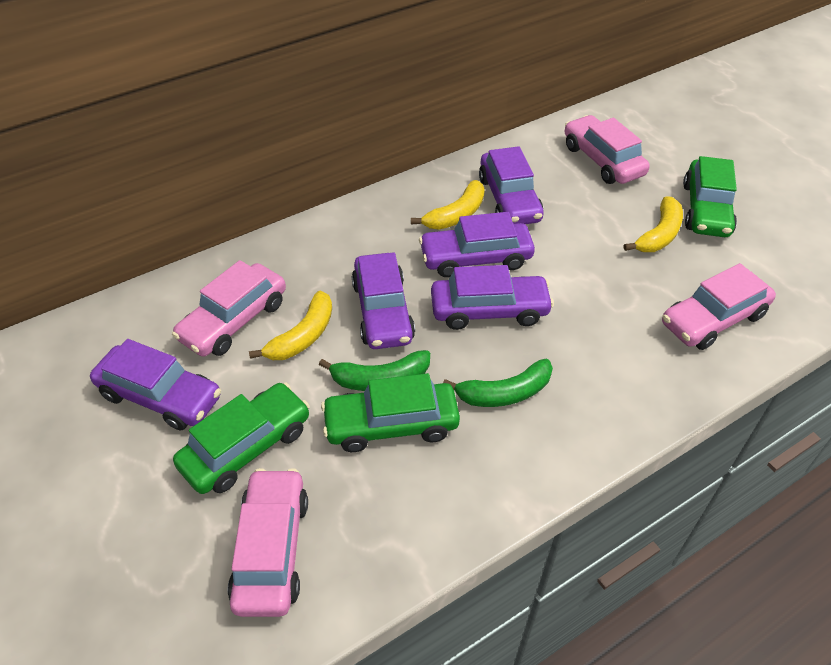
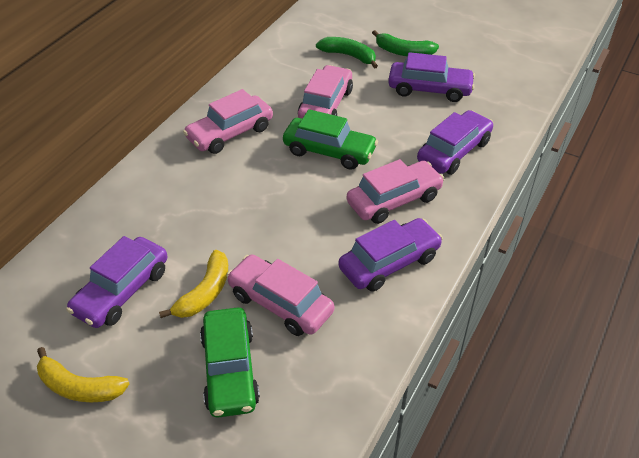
green car: 3 -> 2
purple car: 5 -> 4
yellow banana: 3 -> 2

